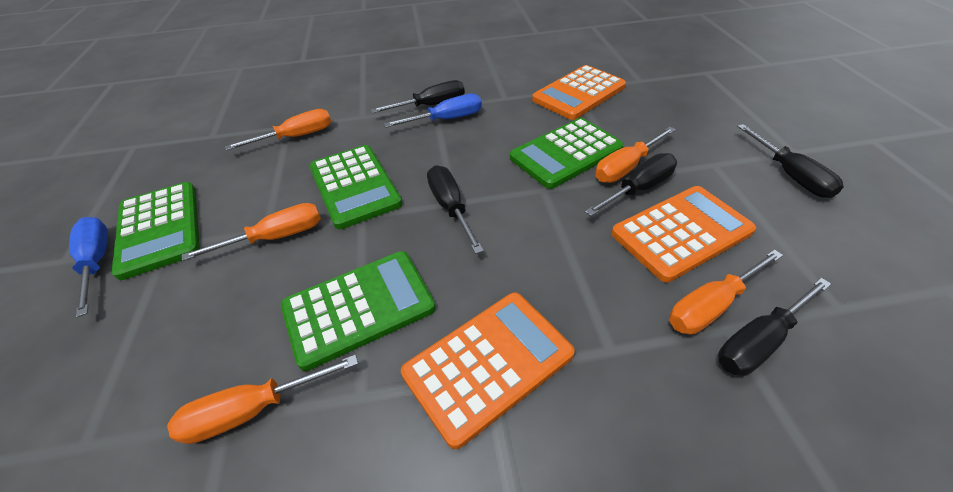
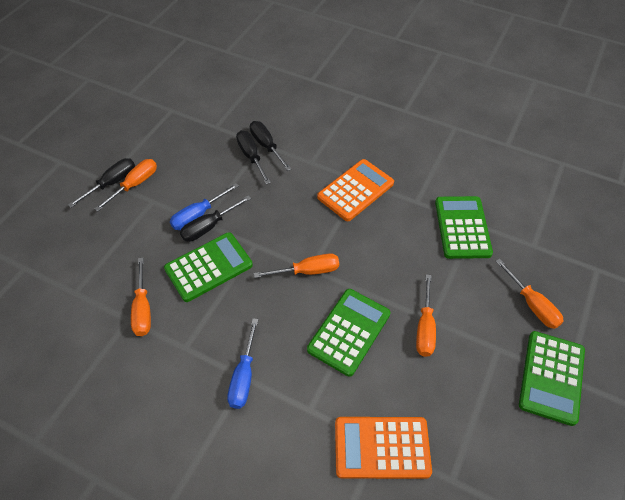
black screwdriver: 5 -> 4
orange calculator: 3 -> 2

